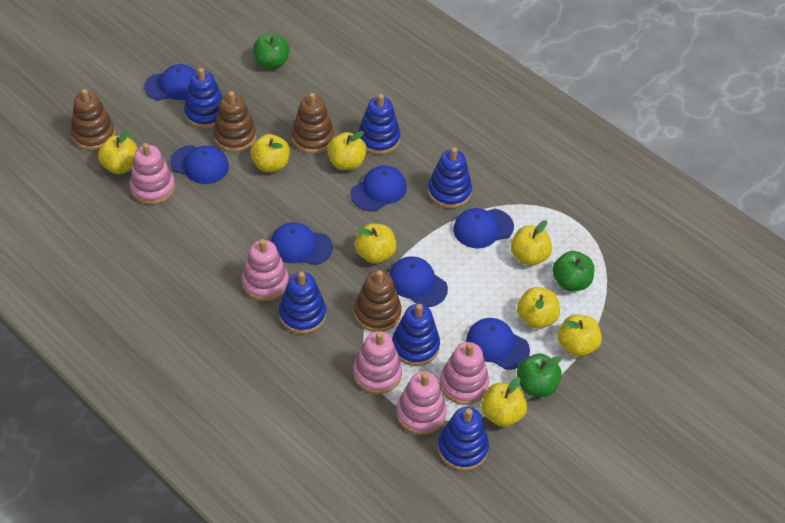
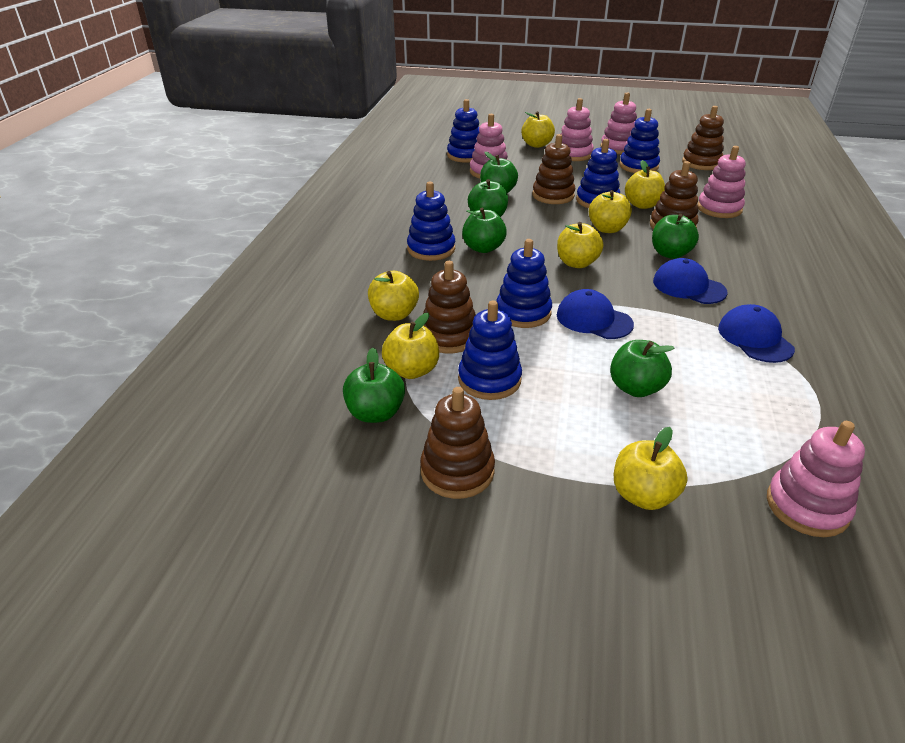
blue cap: 7 -> 3
brown stacking toy: 4 -> 5
green apple: 3 -> 6
yellow apple: 8 -> 7

